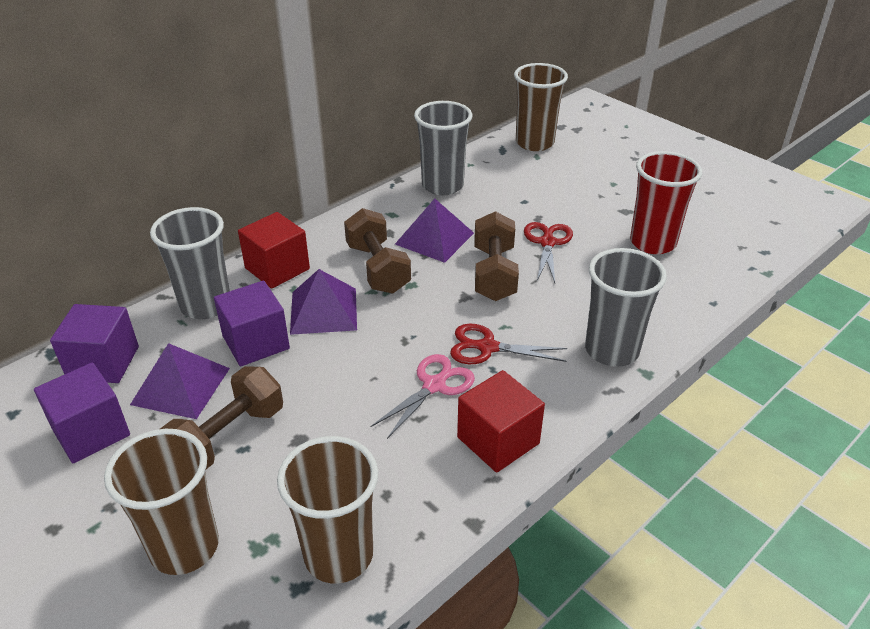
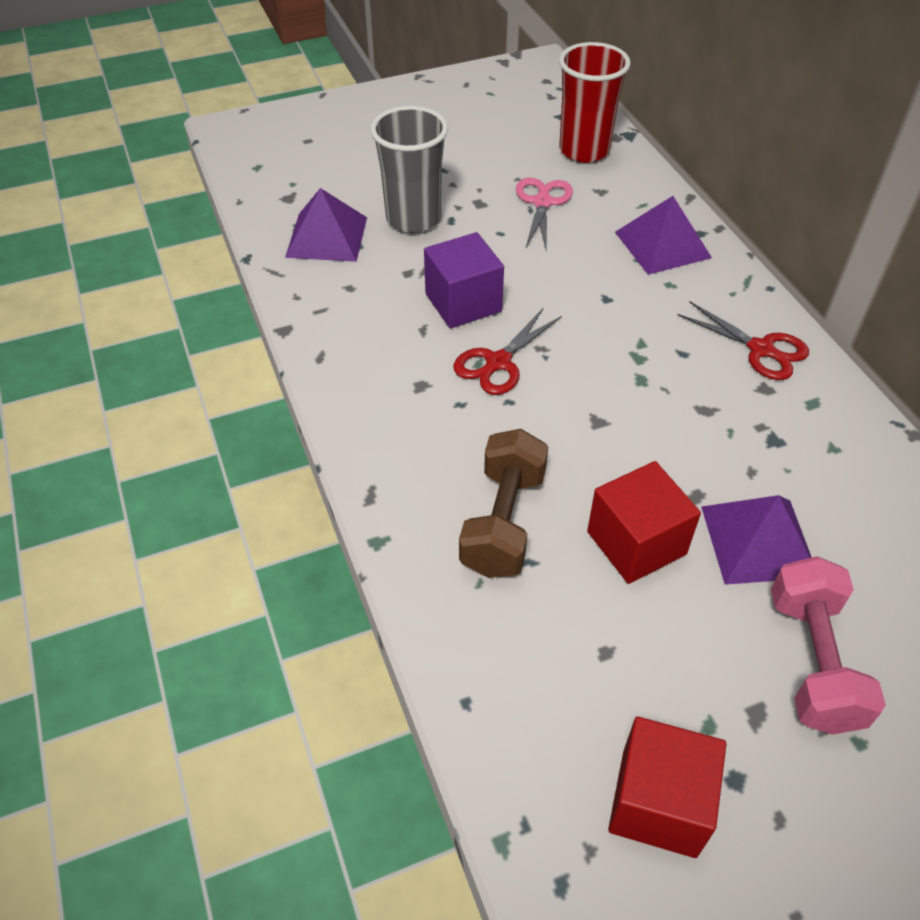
brown cup: 3 -> 0
brown dumbbell: 3 -> 1
grey cup: 3 -> 1
pink dumbbell: 0 -> 1
purple cube: 3 -> 1

